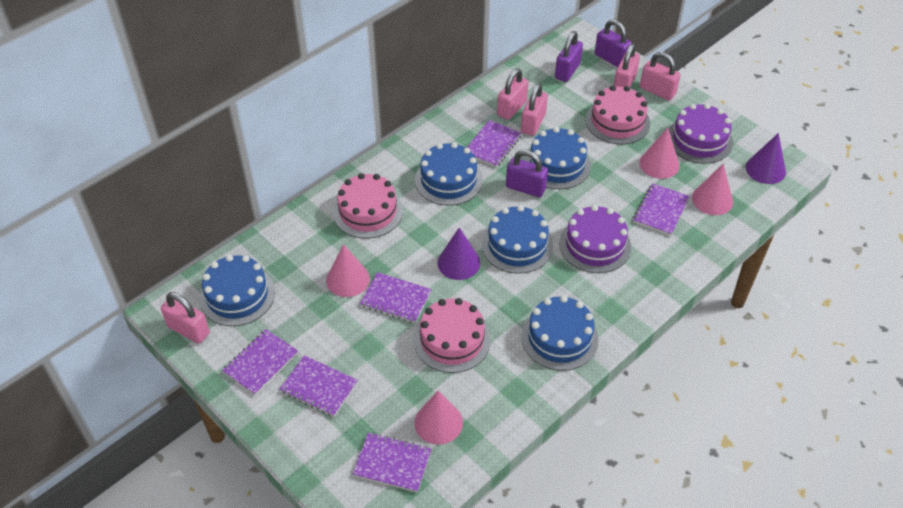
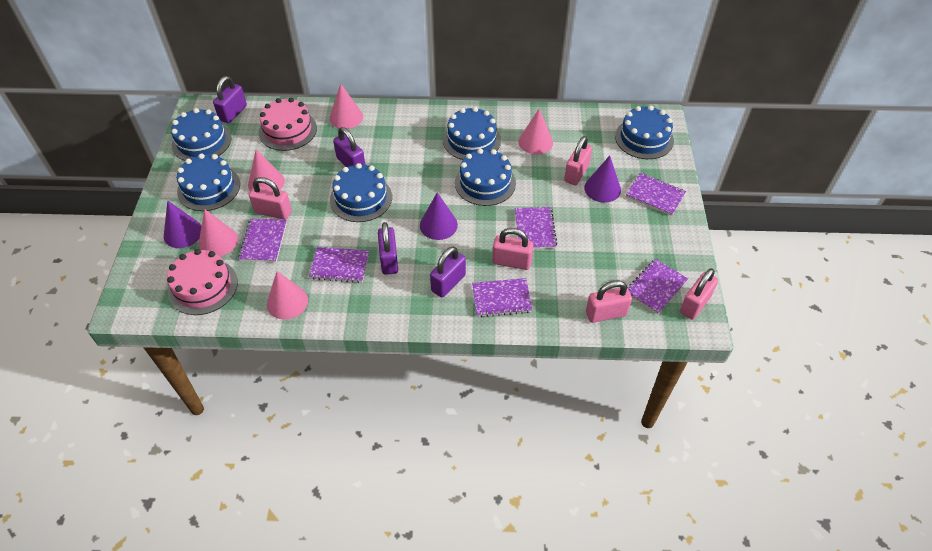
blue cake: 5 -> 6
pink cake: 3 -> 2
pink cone: 4 -> 5
purple cake: 2 -> 0
purple cone: 2 -> 3
purple padlock: 3 -> 4

